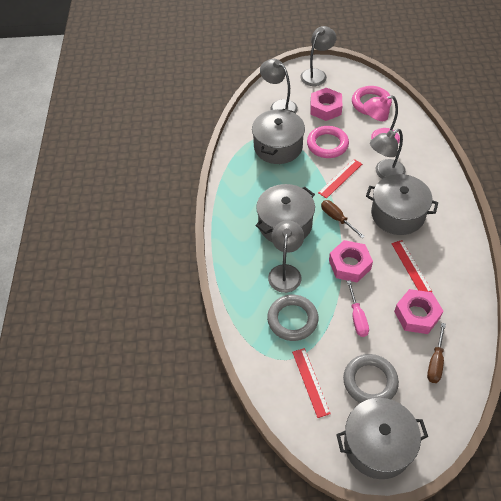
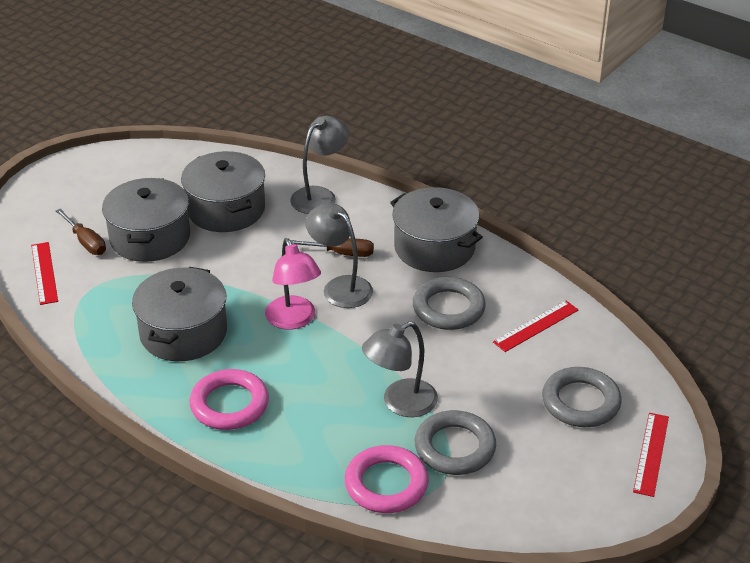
grey lamp: 4 -> 3
grey ring: 2 -> 3
pink nut: 3 -> 0
pink screwdriver: 1 -> 0

